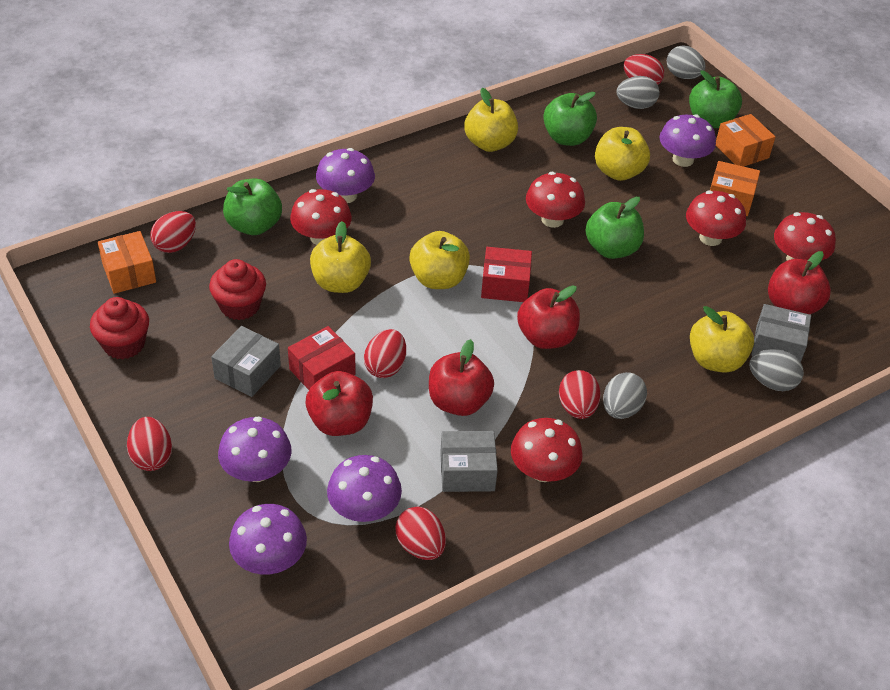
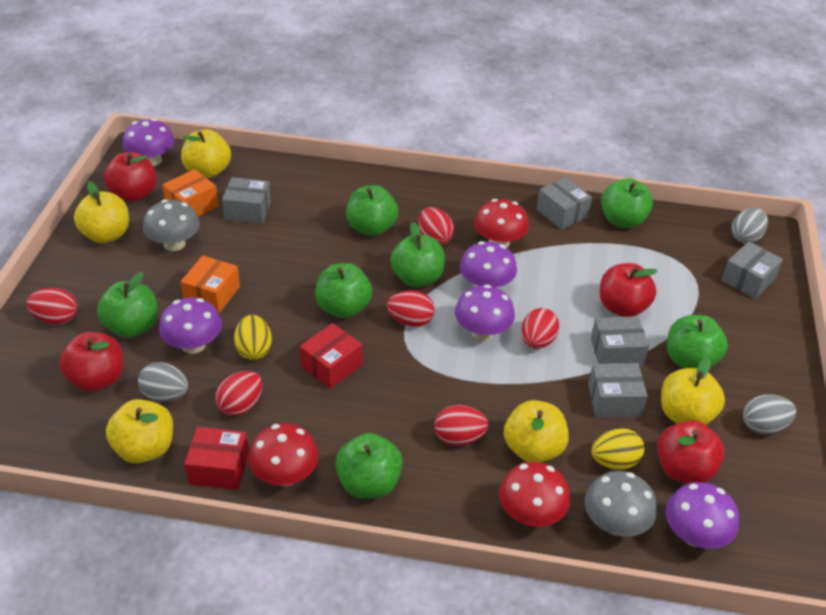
green apple: 4 -> 7
grey box: 3 -> 5
grey egg: 4 -> 3
grey mushroom: 0 -> 2
orange box: 3 -> 2
red cupcake: 2 -> 0
red mushroom: 5 -> 3
yellow egg: 0 -> 2

